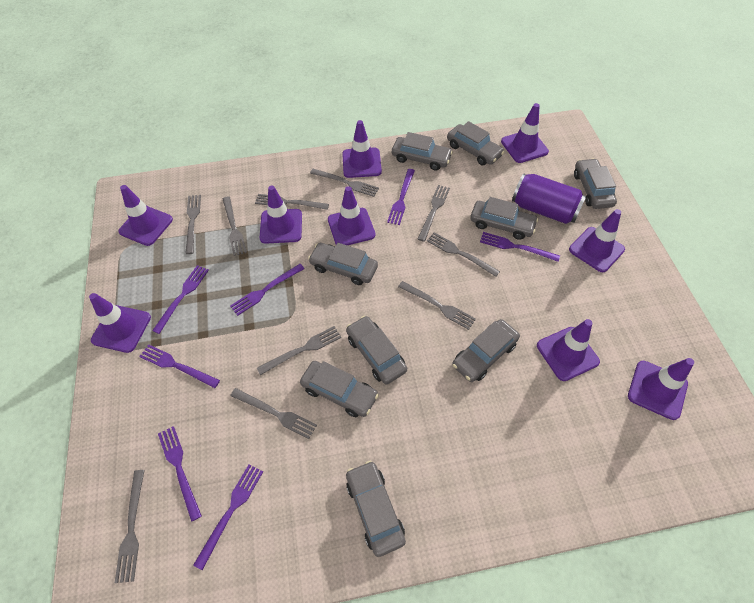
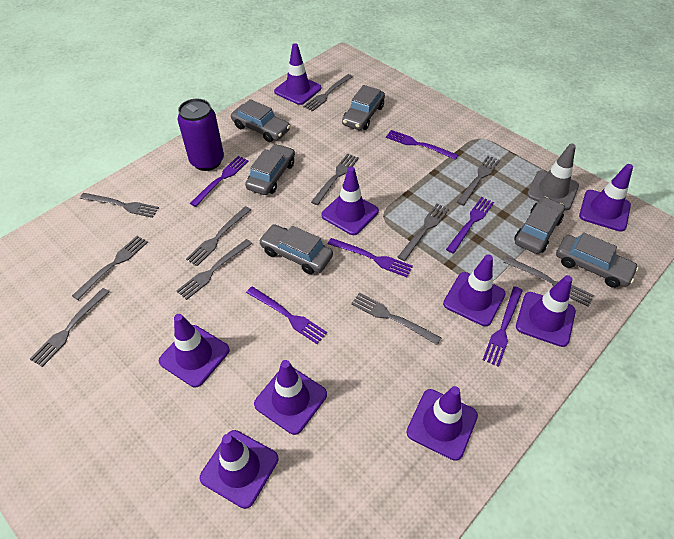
grey car: 9 -> 6
grey fork: 10 -> 11
grey traffic cone: 0 -> 1
purple fork: 7 -> 6

